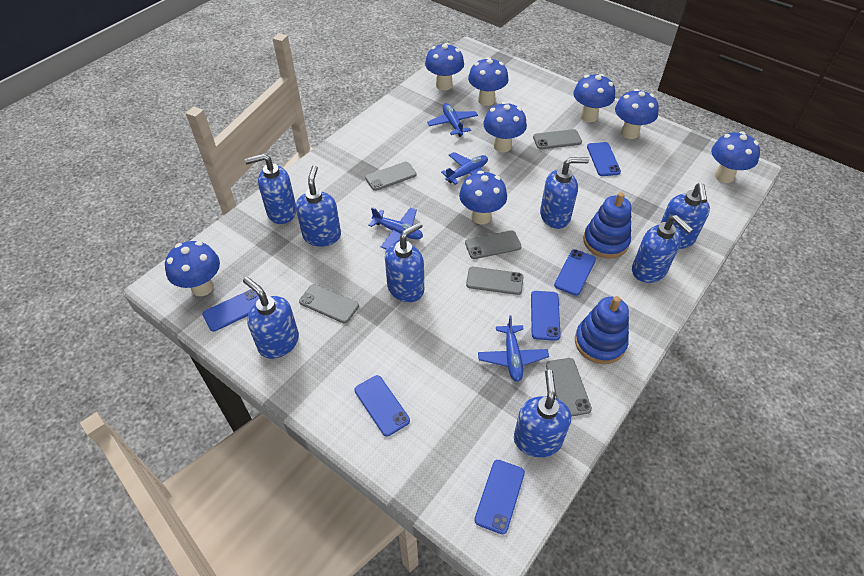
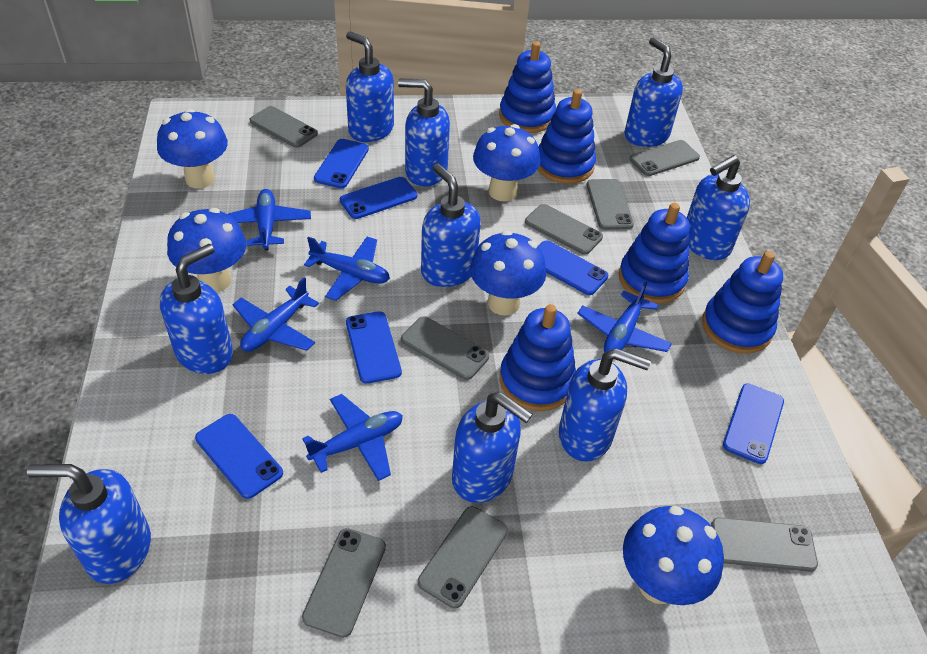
blue mushroom: 8 -> 5
blue plane: 4 -> 5
blue soap dispenser: 8 -> 9
blue stacking toy: 2 -> 5
grey phone: 6 -> 8

